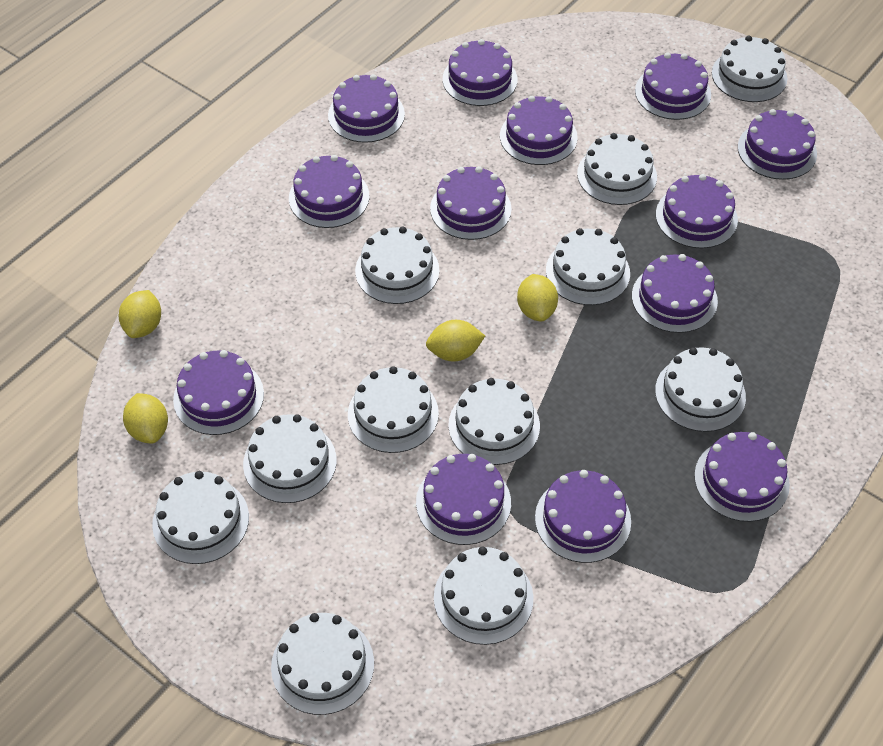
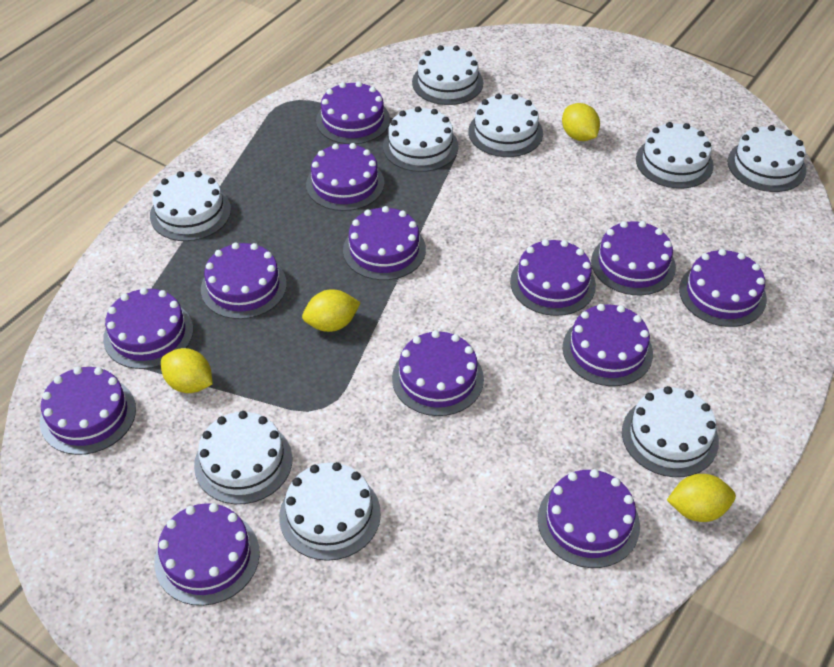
white cake: 11 -> 9

